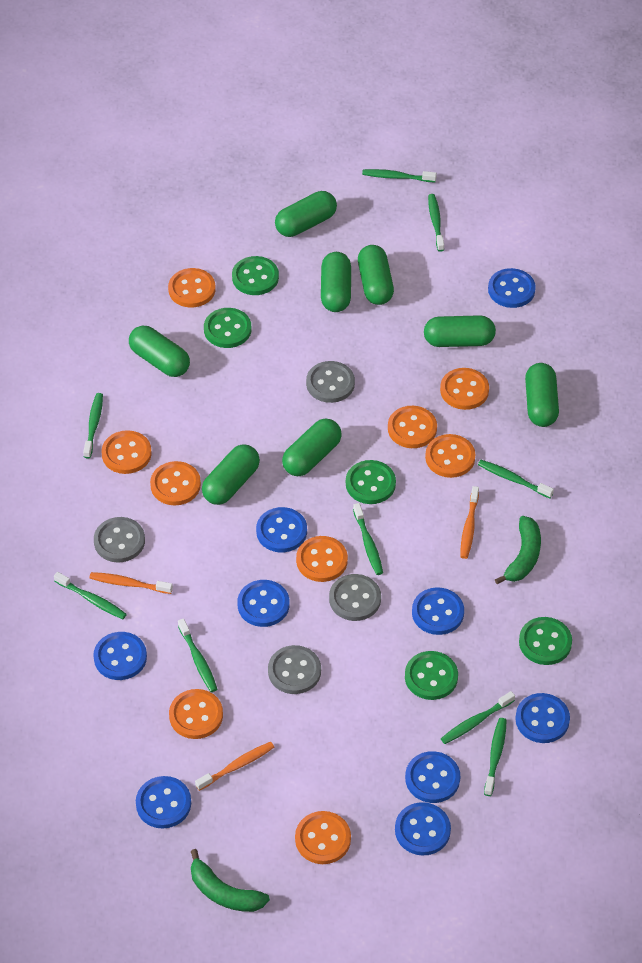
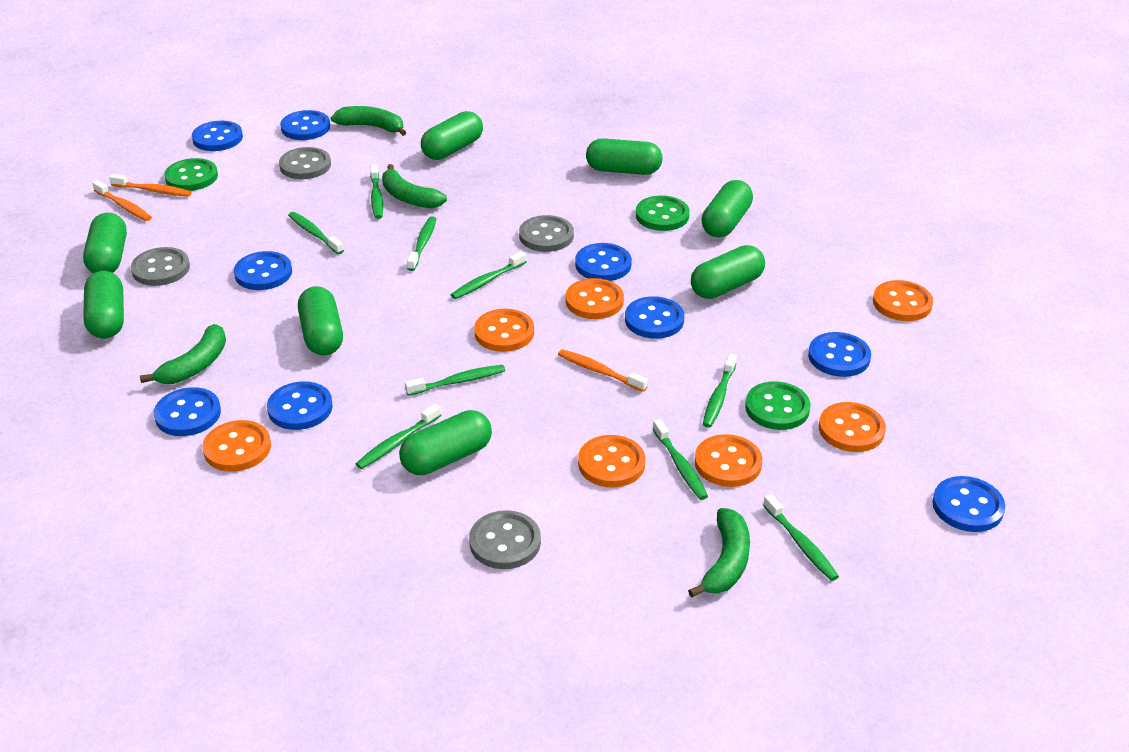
green banana: 2 -> 4
green button: 5 -> 3
orange button: 9 -> 7

